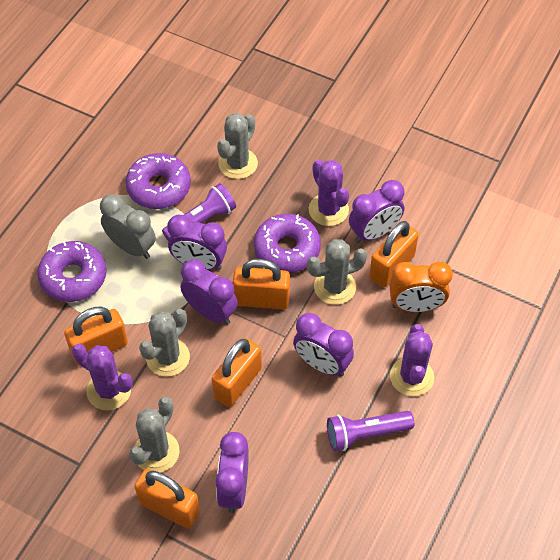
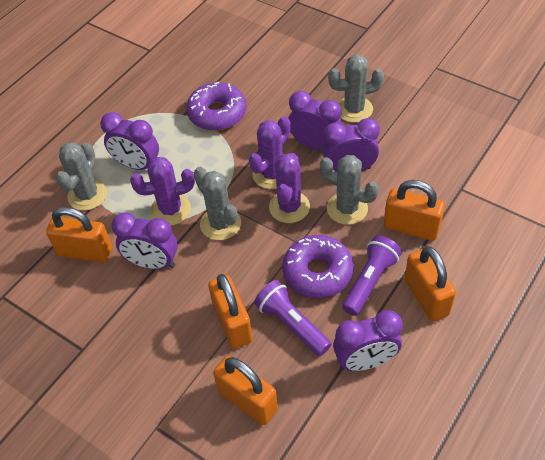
grey clock: 1 -> 0
orange clock: 1 -> 0
purple donut: 3 -> 2

